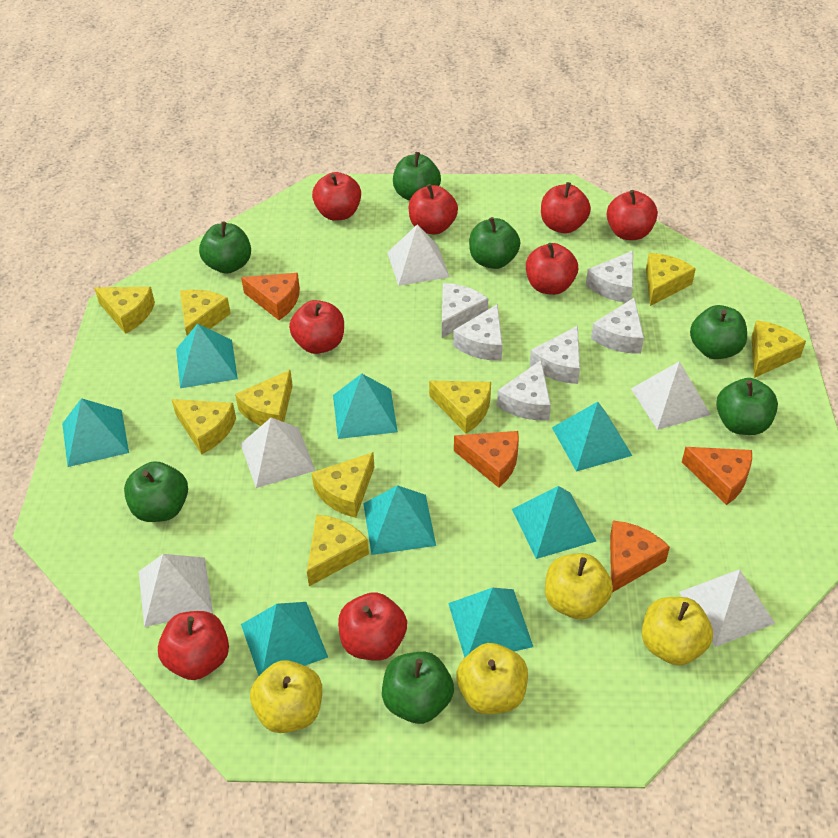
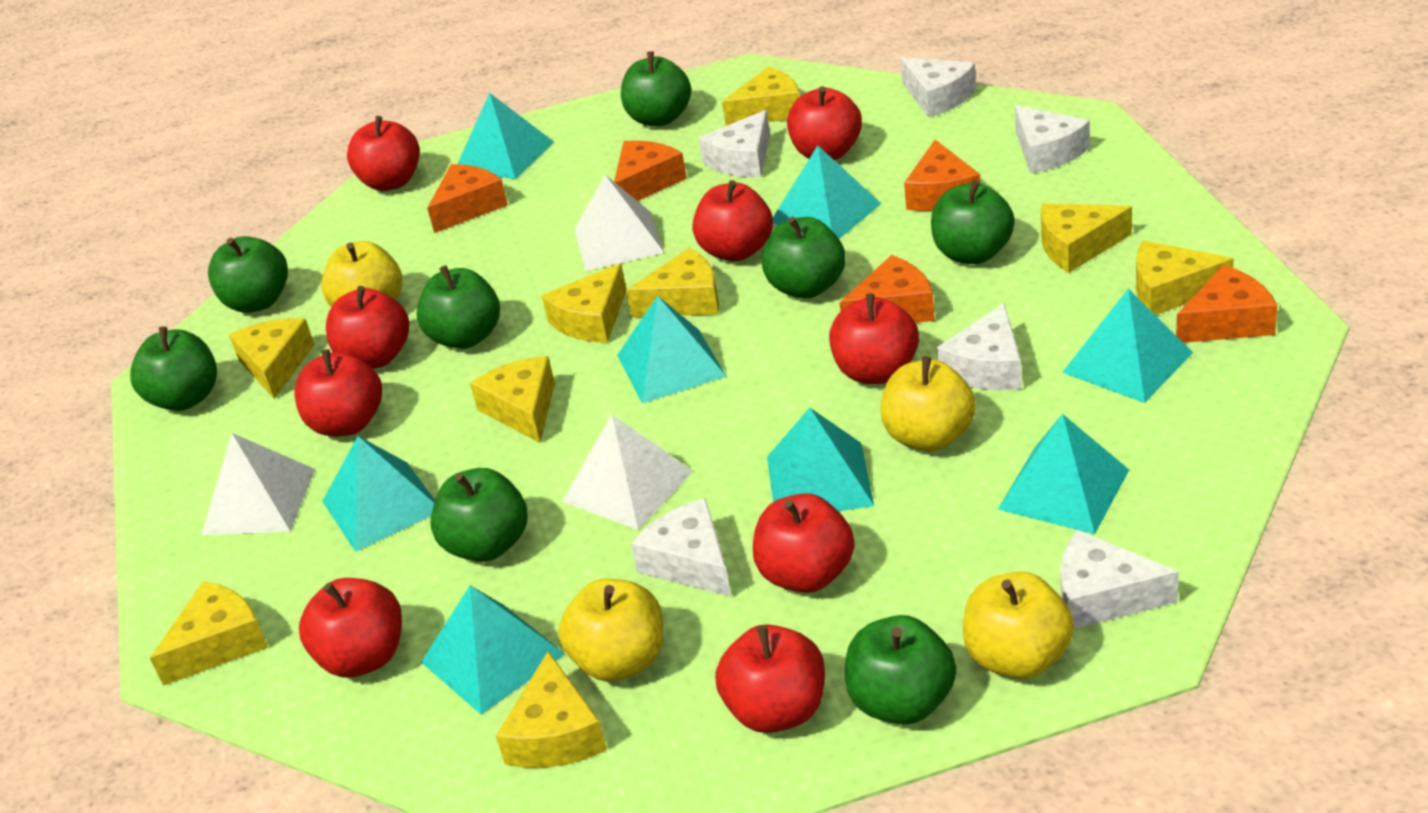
green apple: 7 -> 8
orange cheese: 4 -> 5
red apple: 8 -> 9
white pyramid: 5 -> 3

